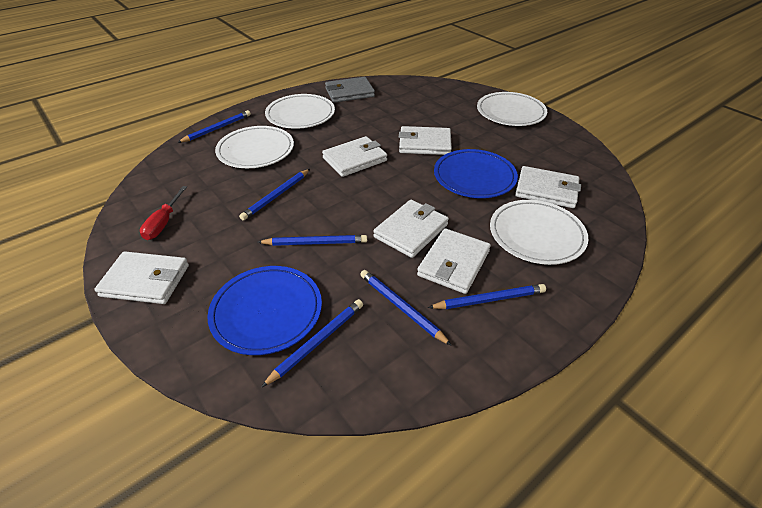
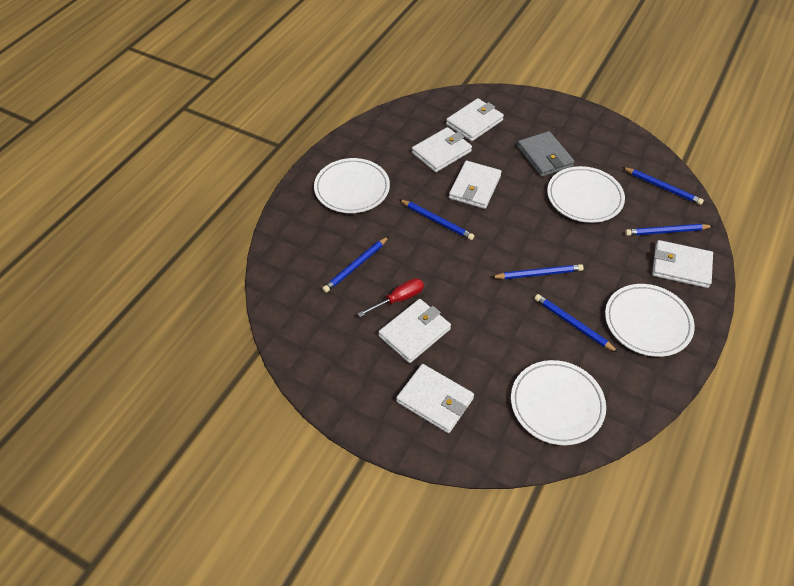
blue plate: 2 -> 0

